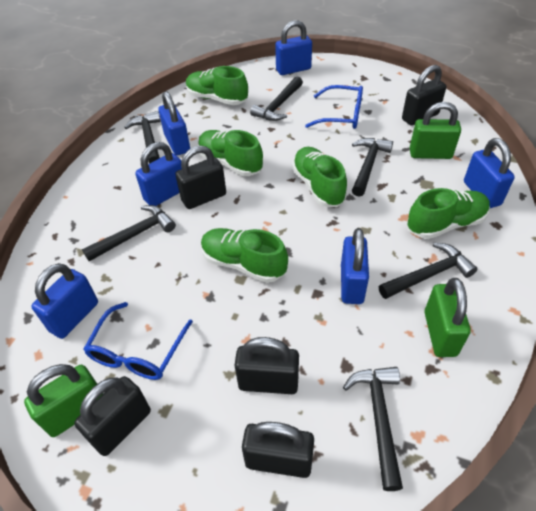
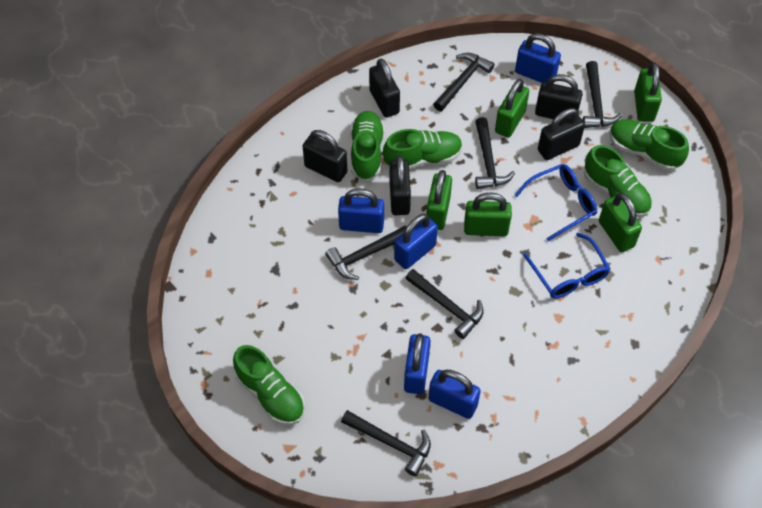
blue padlock: 6 -> 5
green padlock: 3 -> 5

